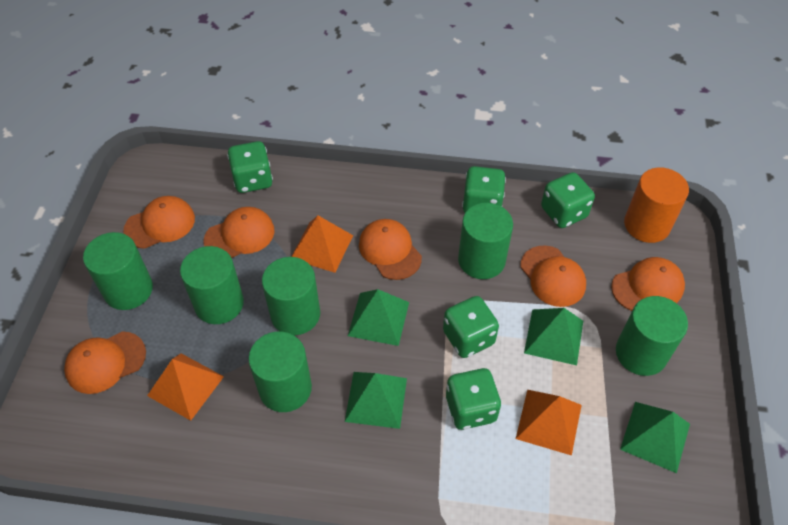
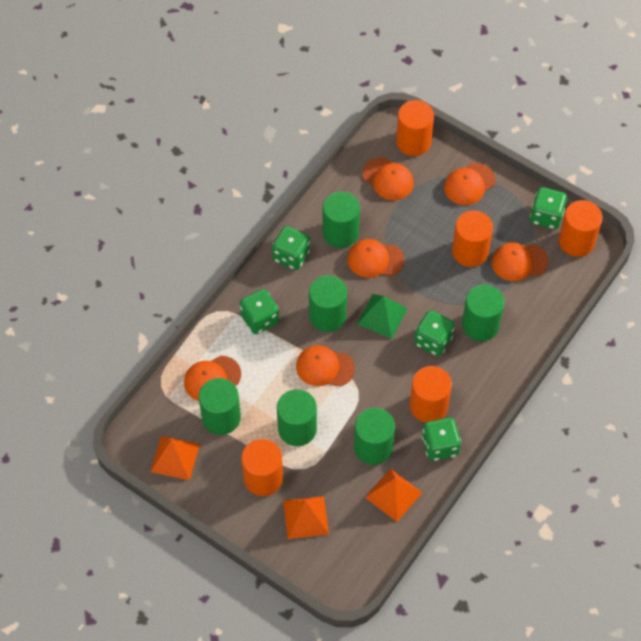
green pyramid: 4 -> 1
orange cylinder: 1 -> 5

